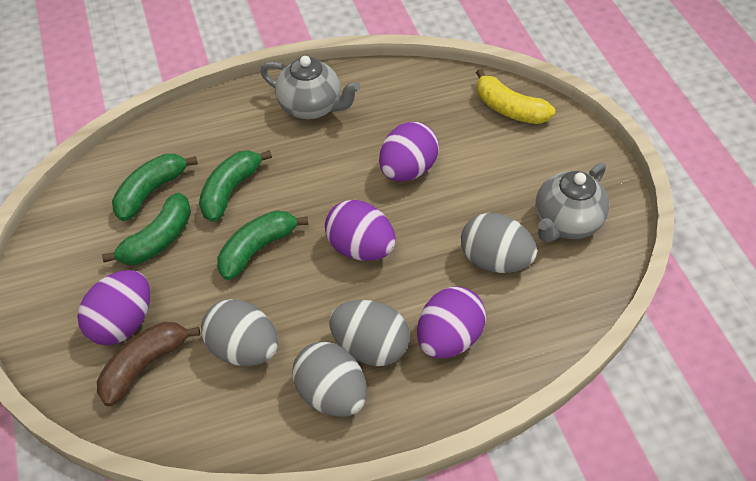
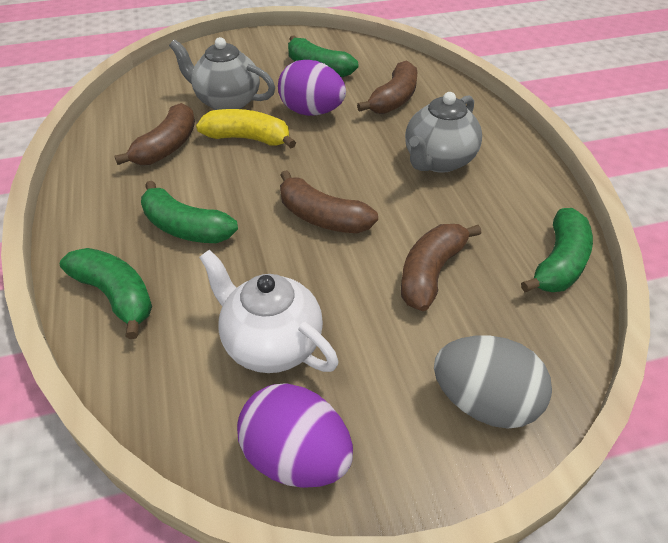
brown banana: 1 -> 4
grey egg: 4 -> 1
purple egg: 4 -> 2
white teapot: 0 -> 1

